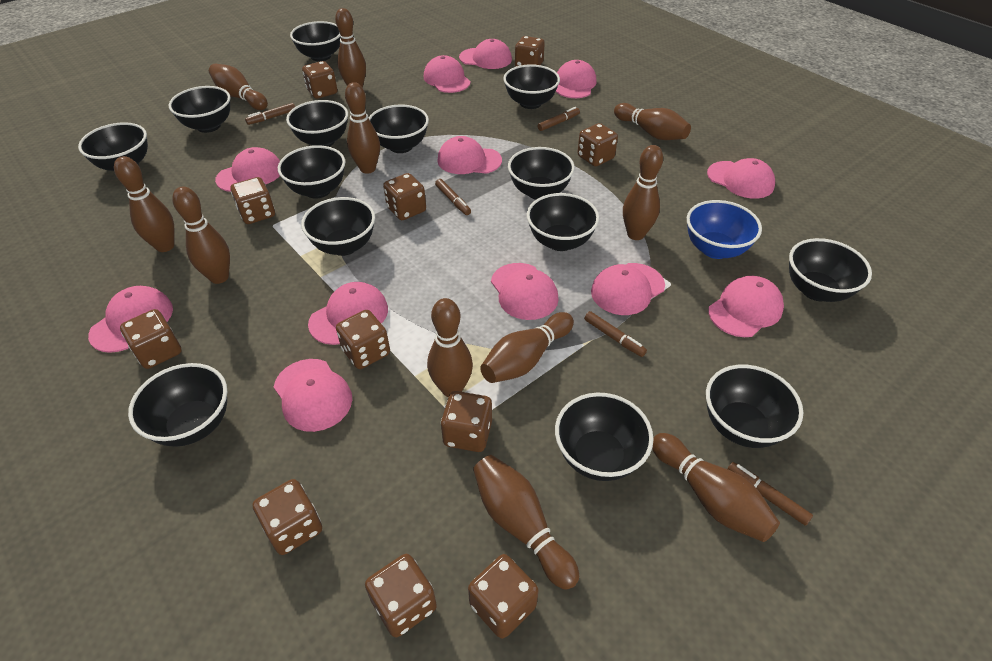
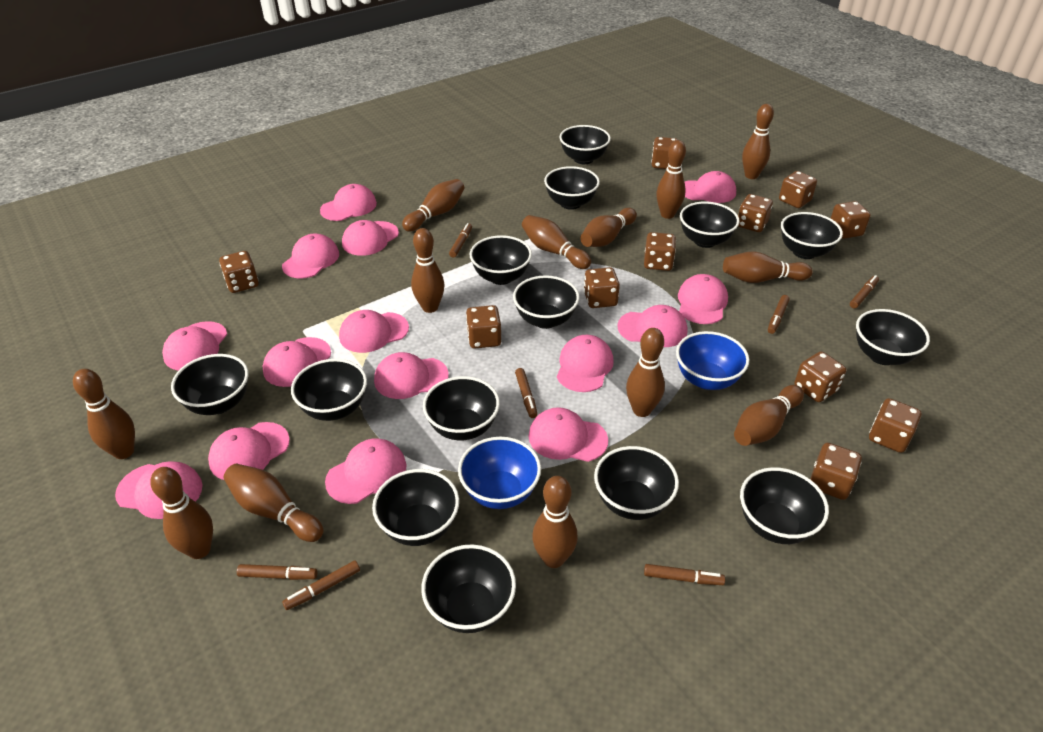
blue bowl: 1 -> 2
brown bowling pin: 11 -> 13
brown marker: 5 -> 7
pink cap: 12 -> 15

